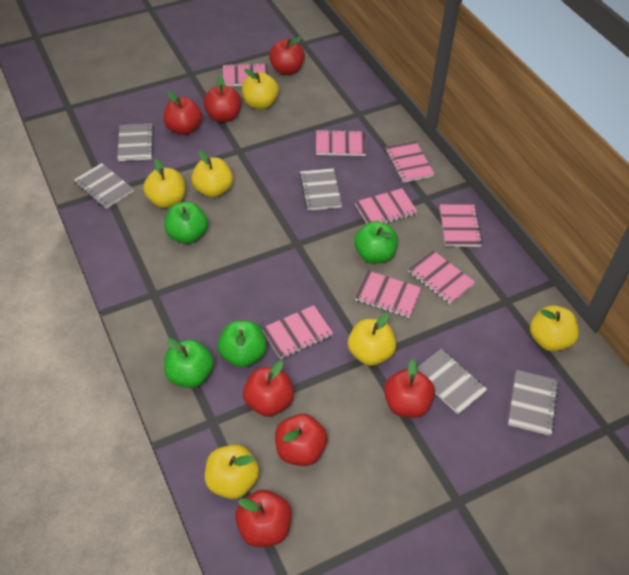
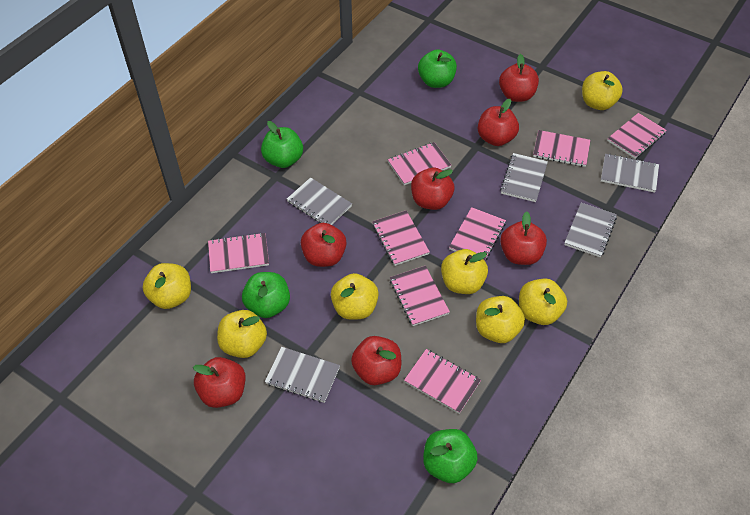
yellow apple: 6 -> 7

